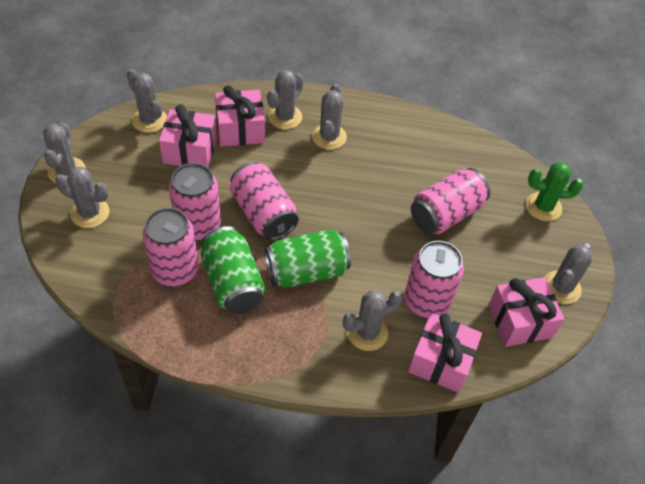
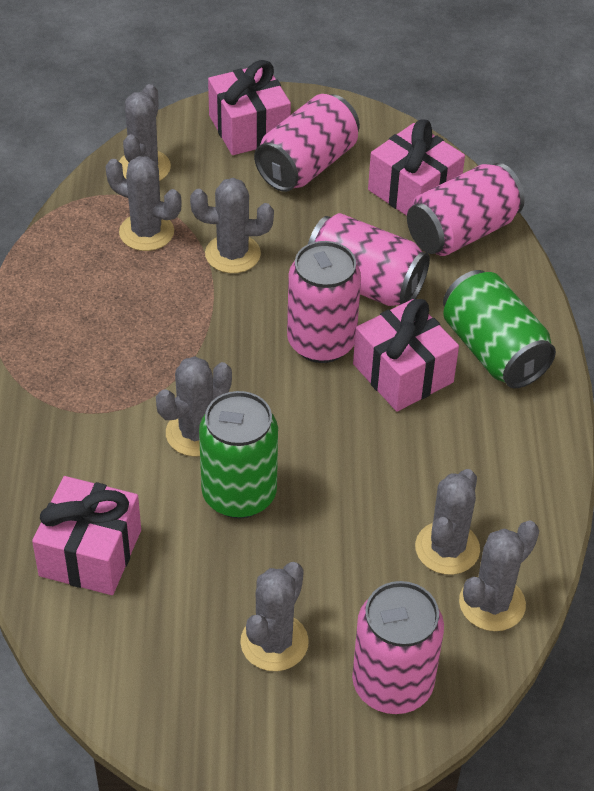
green cactus: 1 -> 0

